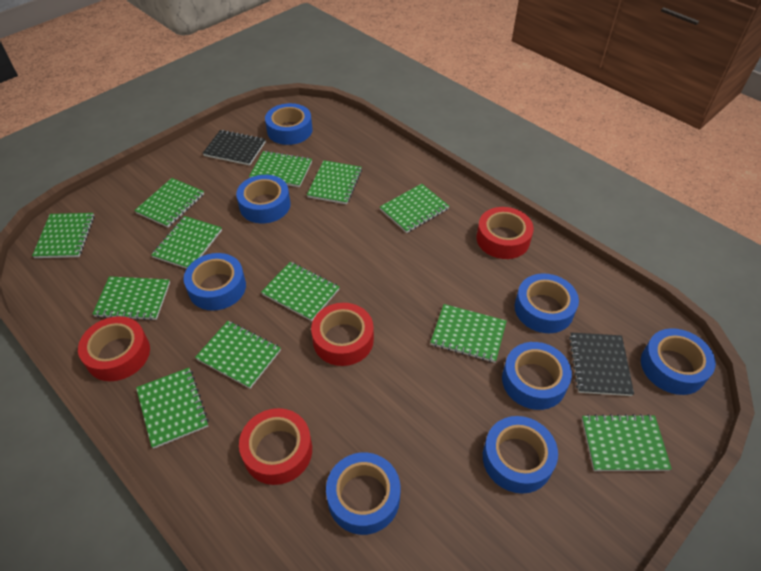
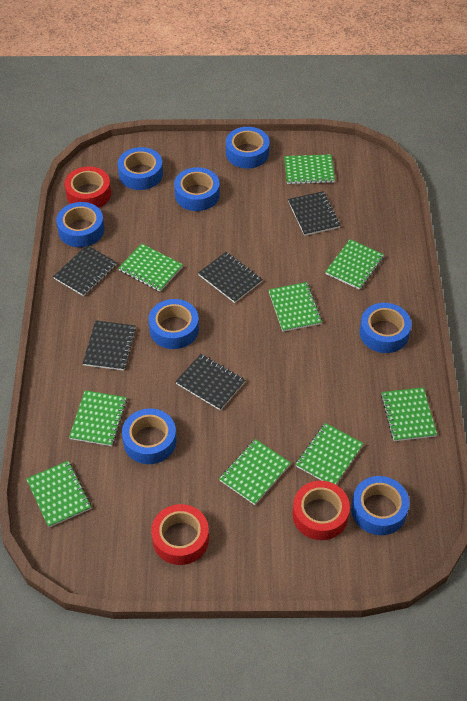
black notebook: 2 -> 5
green notebook: 12 -> 9
red tape: 4 -> 3

